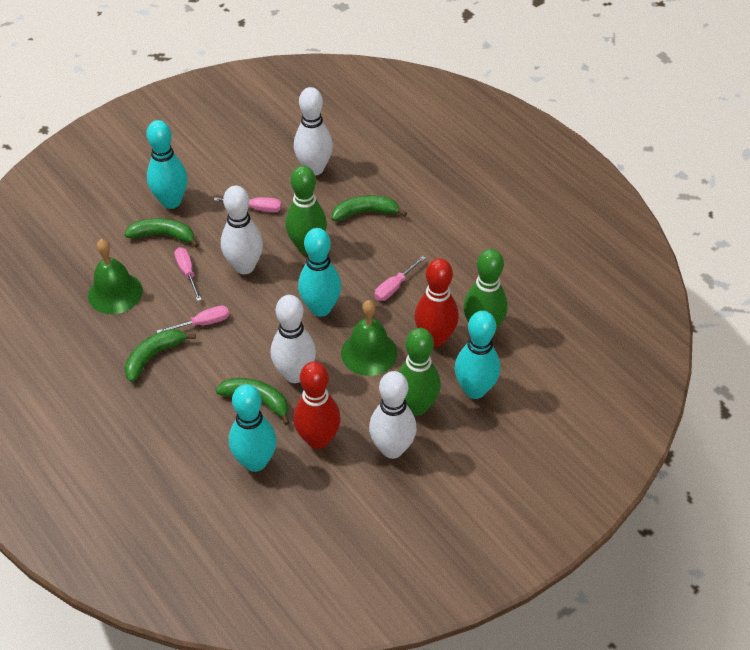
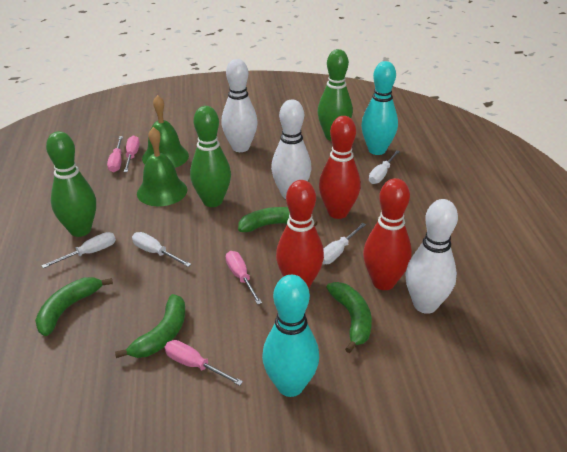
red bowling pin: 2 -> 3
turquoise bowling pin: 4 -> 2
white bowling pin: 4 -> 3
white screwdriver: 0 -> 4

